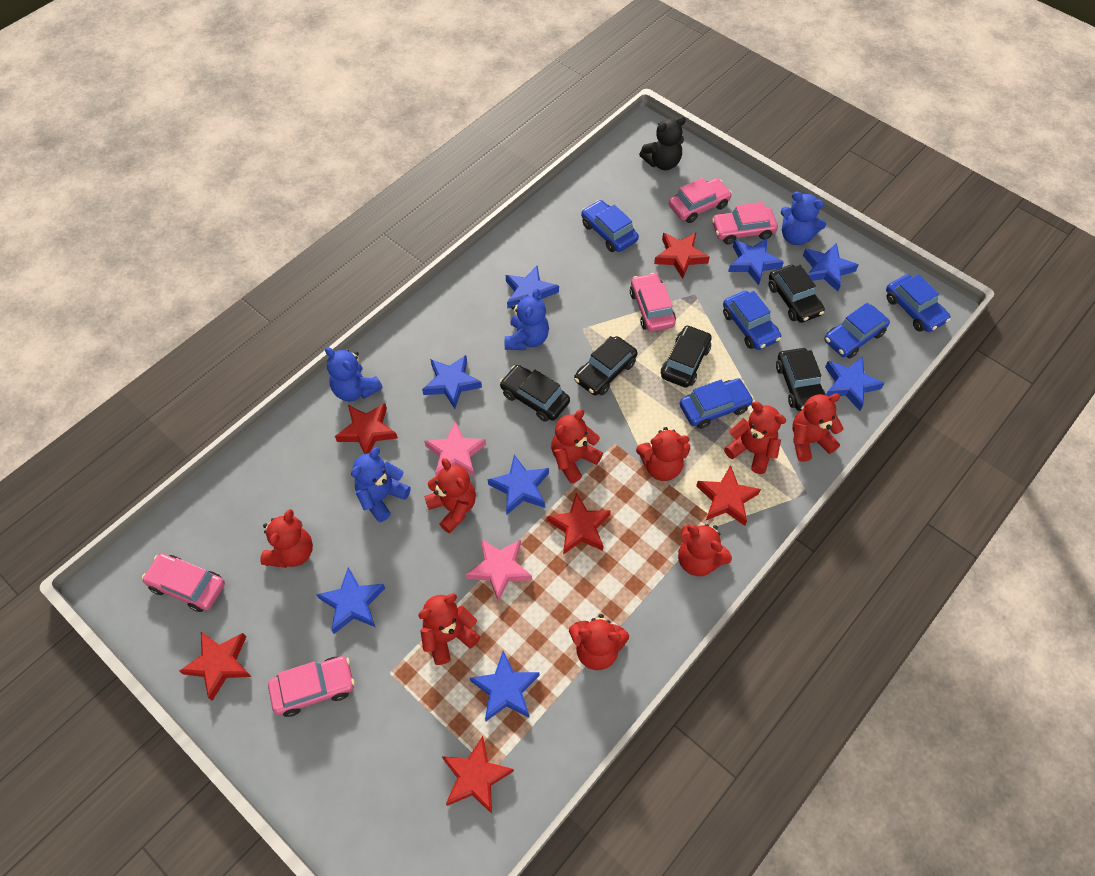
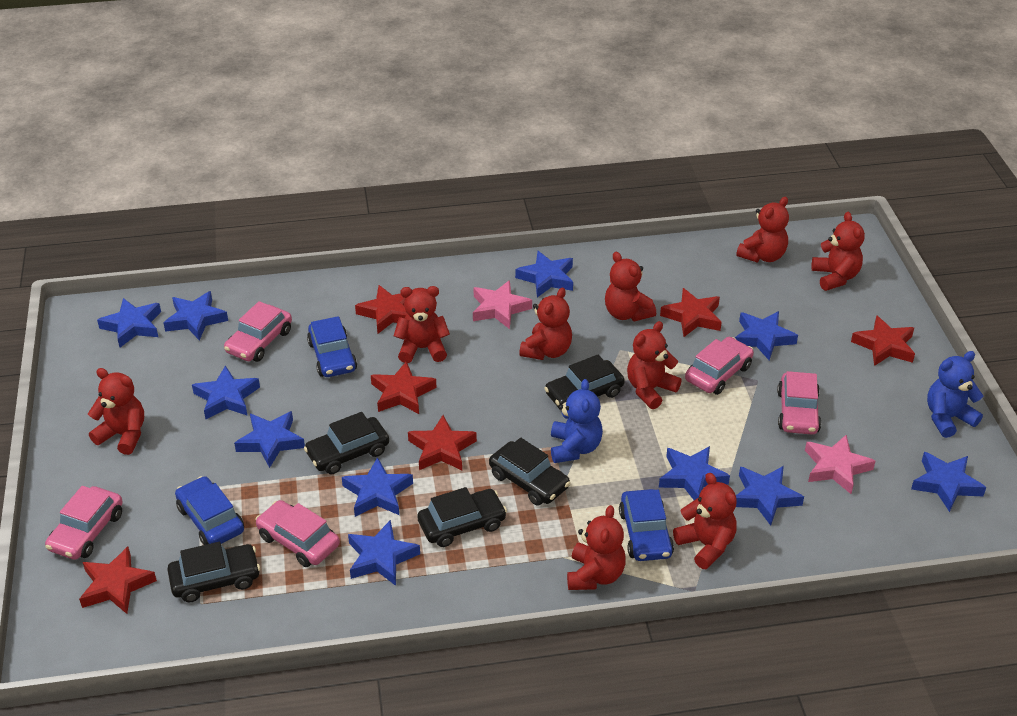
black teddy bear: 1 -> 0
blue car: 5 -> 3
blue star: 8 -> 11
blue teddy bear: 4 -> 2

